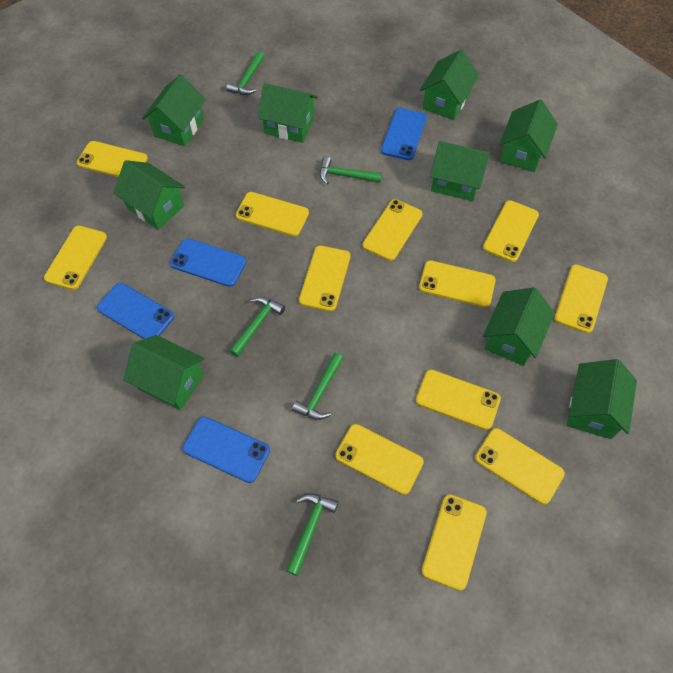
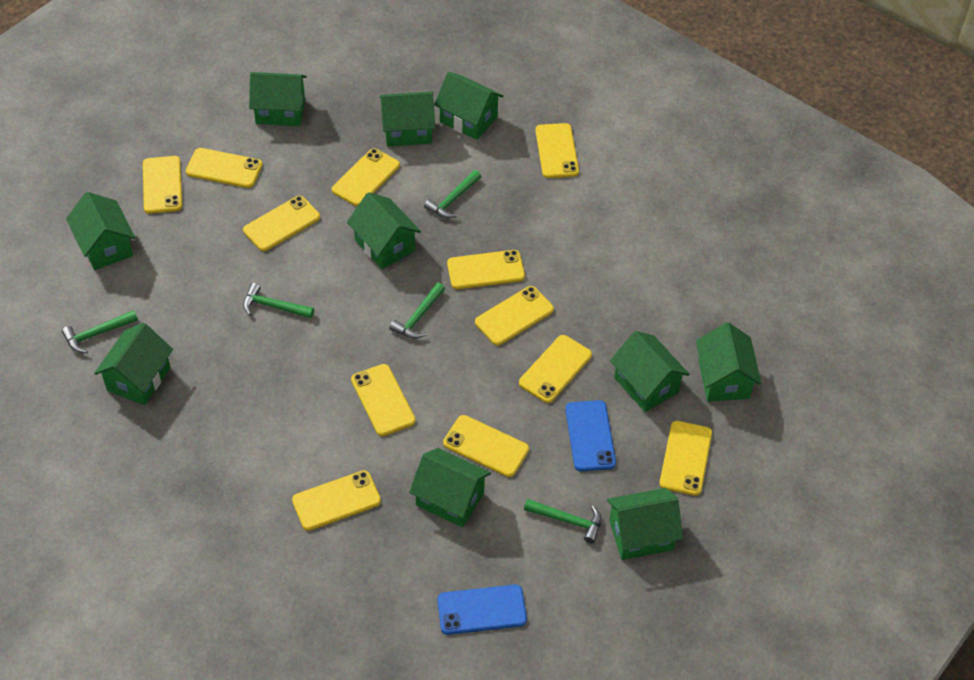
blue phone: 4 -> 2
green house: 9 -> 10

